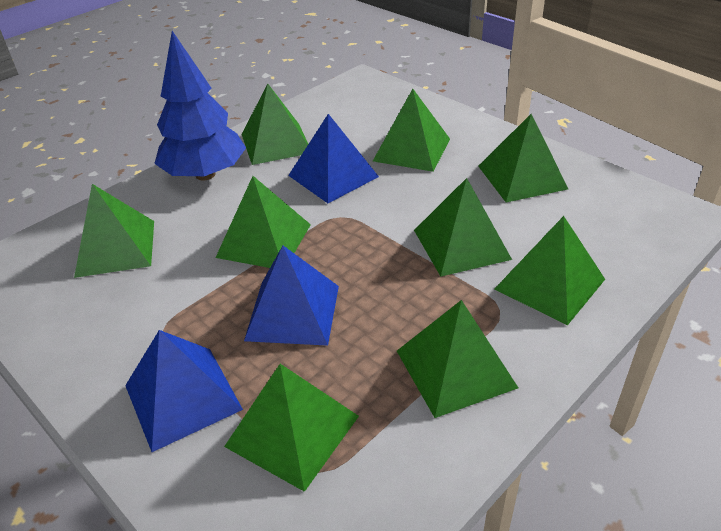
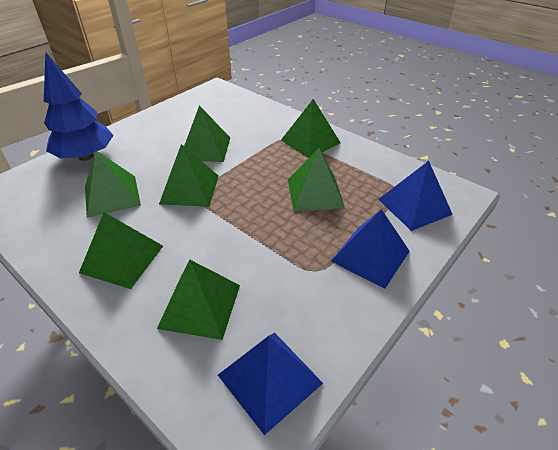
green pyramid: 9 -> 7

